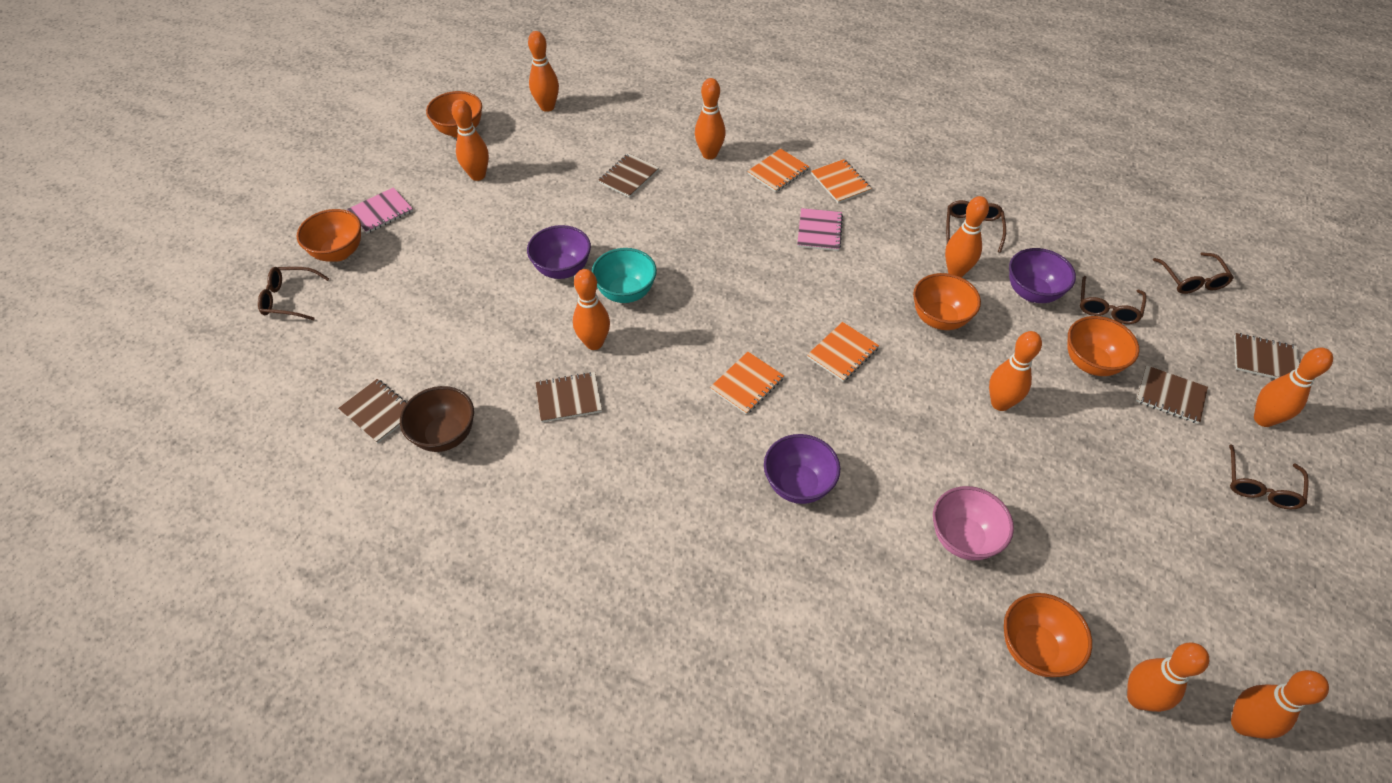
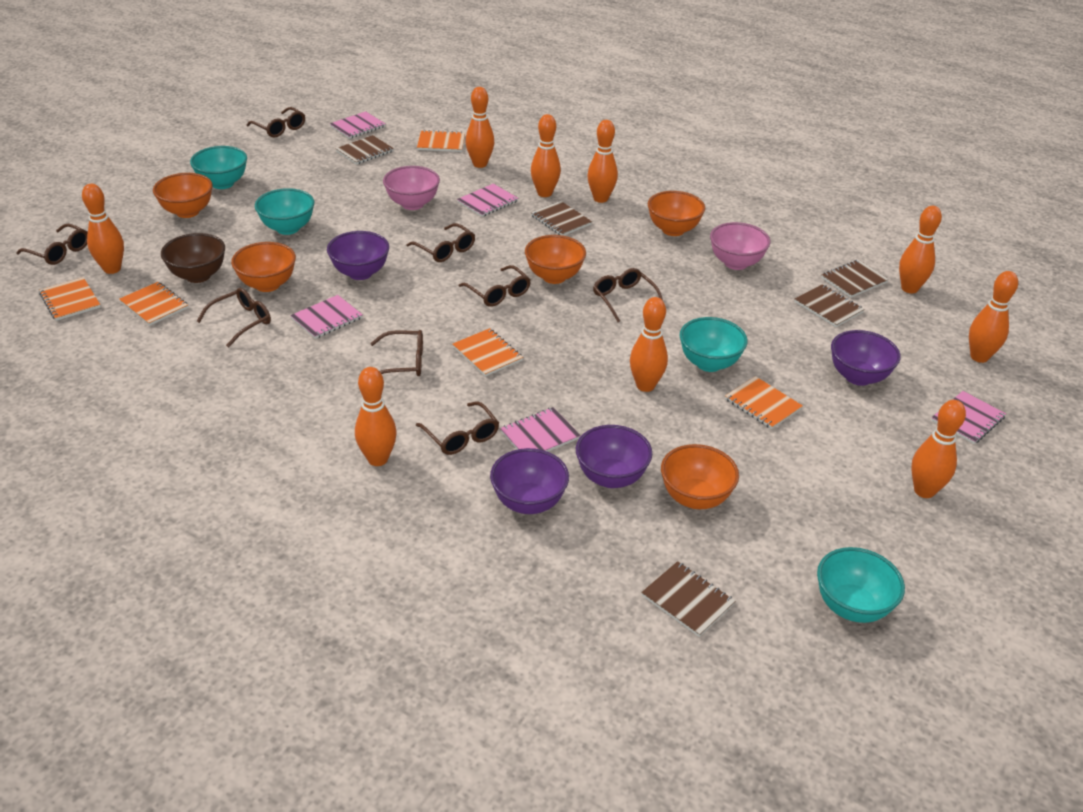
brown glasses: 5 -> 8
orange notebook: 4 -> 5
pink bowl: 1 -> 2
pink notebook: 2 -> 5
purple bowl: 3 -> 4
turquoise bowl: 1 -> 4

